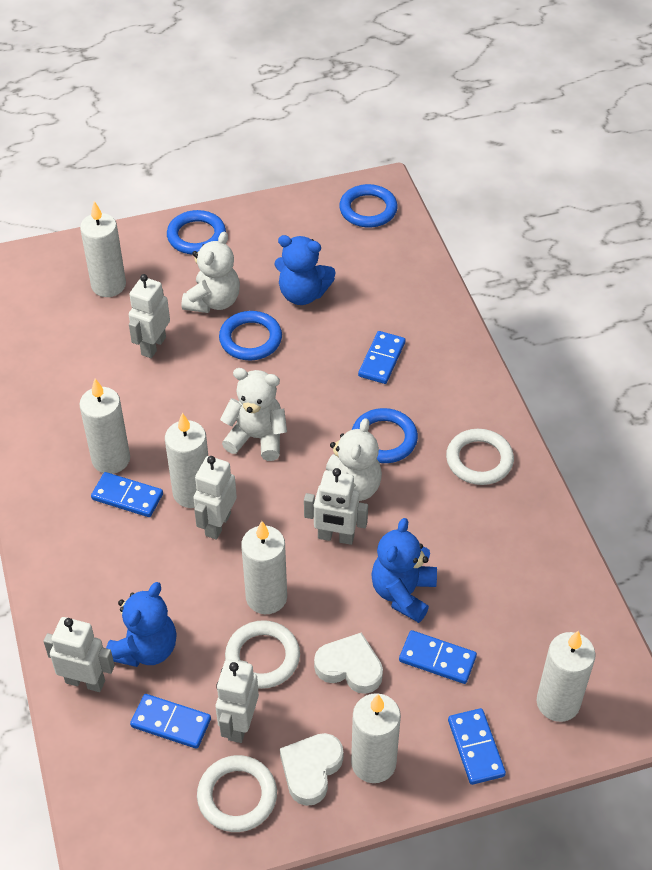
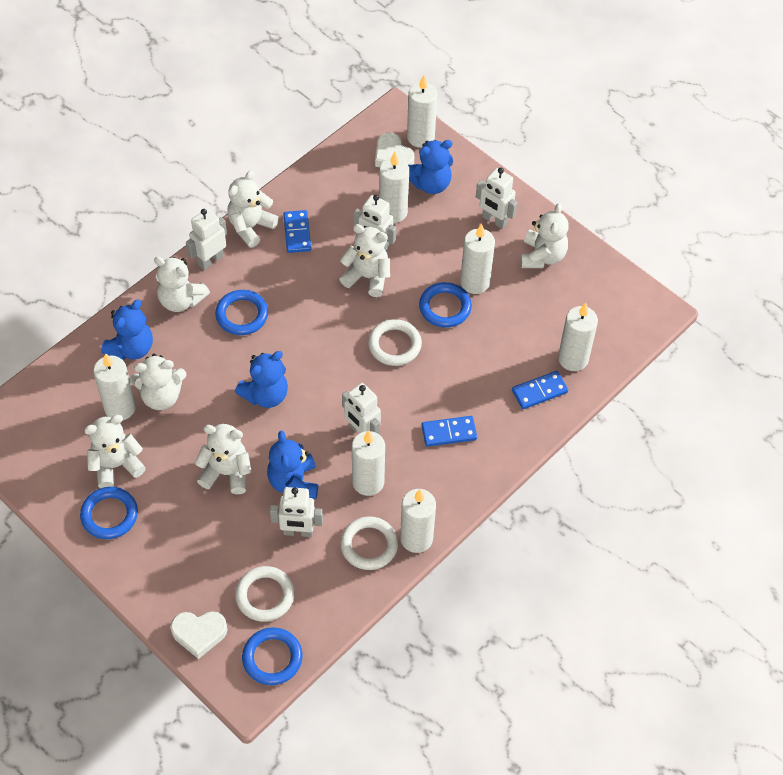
blue domino: 5 -> 3
blue teddy bear: 3 -> 4
white candle: 6 -> 7
white teddy bear: 3 -> 7

